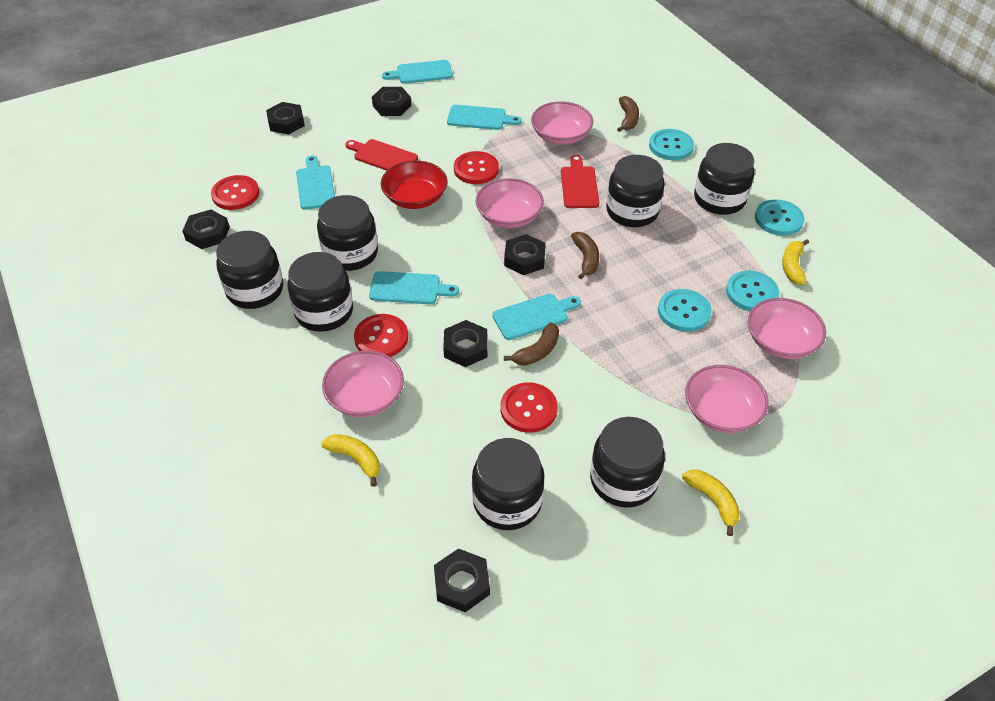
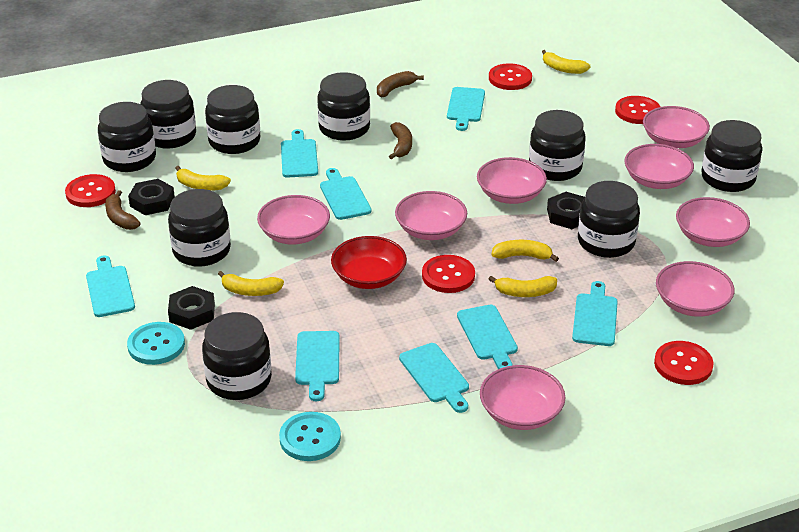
black jar: 7 -> 9
black nut: 6 -> 3
pink bowl: 5 -> 8
red button: 4 -> 5
red cutting board: 2 -> 0
turquoise button: 4 -> 2
turquoise cutting board: 5 -> 8
yellow banana: 3 -> 5

